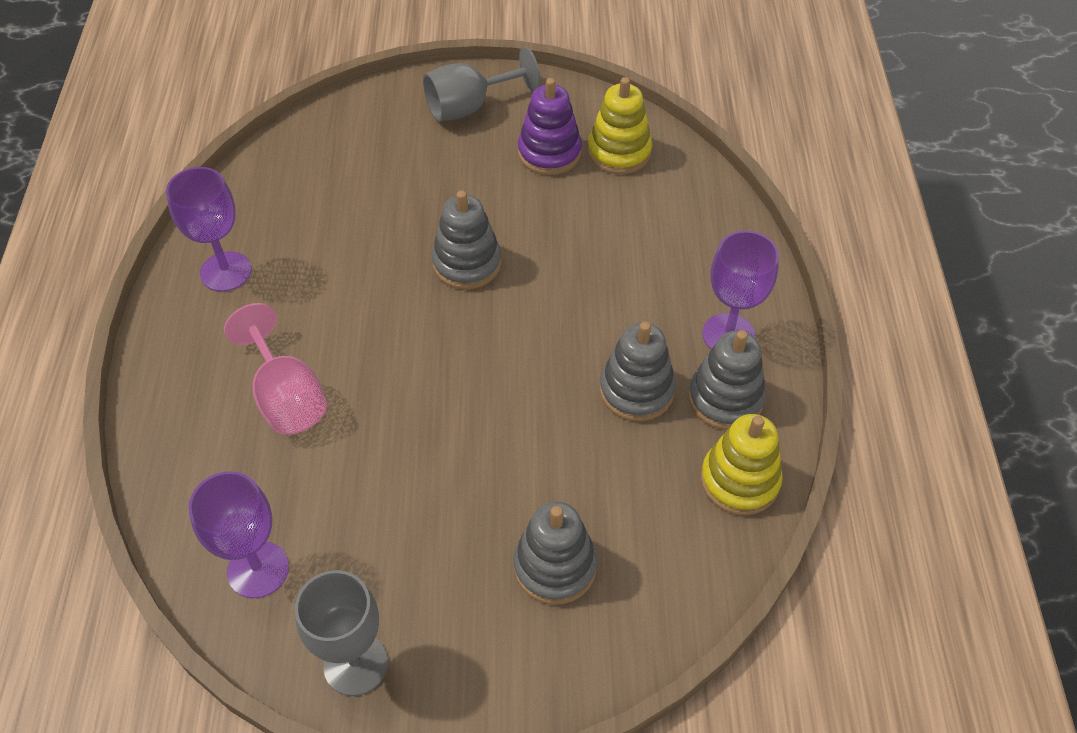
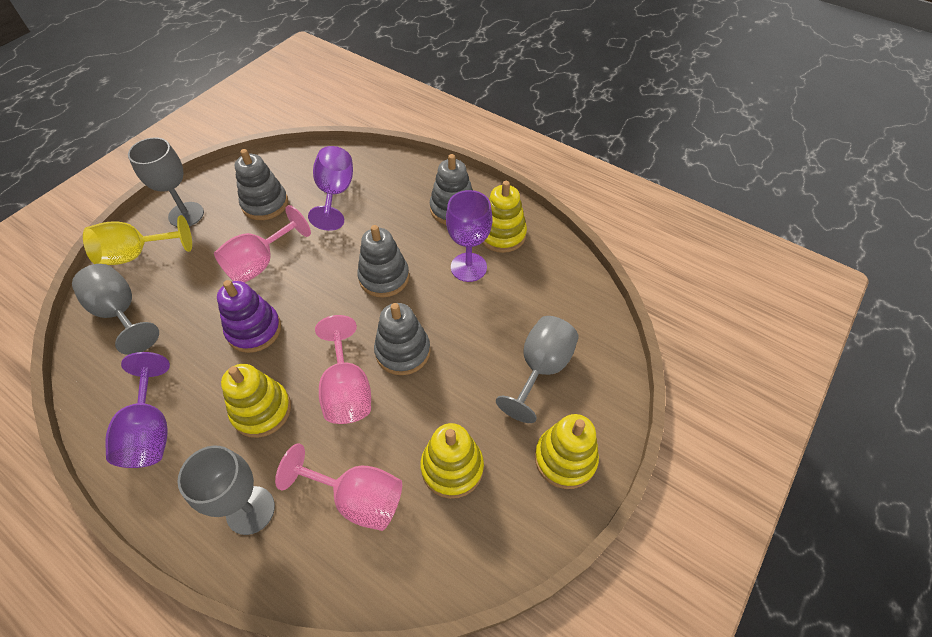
grey goblet: 2 -> 4
pink goblet: 1 -> 3
yellow goblet: 0 -> 1
yellow stacking toy: 2 -> 4

